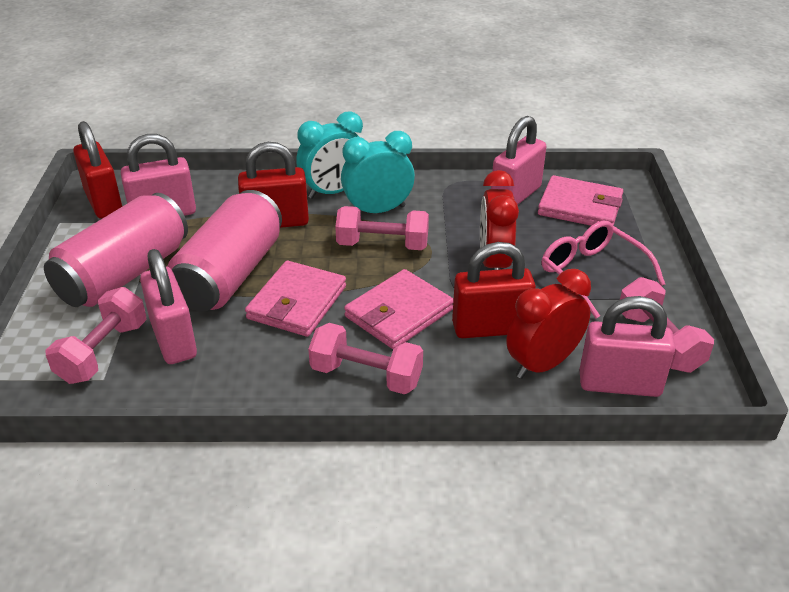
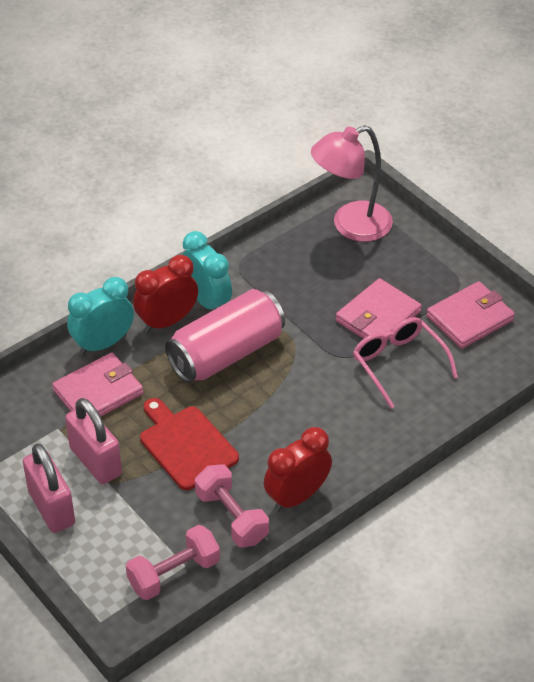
pink can: 2 -> 1
pink dumbbell: 4 -> 2
pink lamp: 0 -> 1
pink padlock: 4 -> 2
red cutting board: 0 -> 1
red padlock: 3 -> 0

